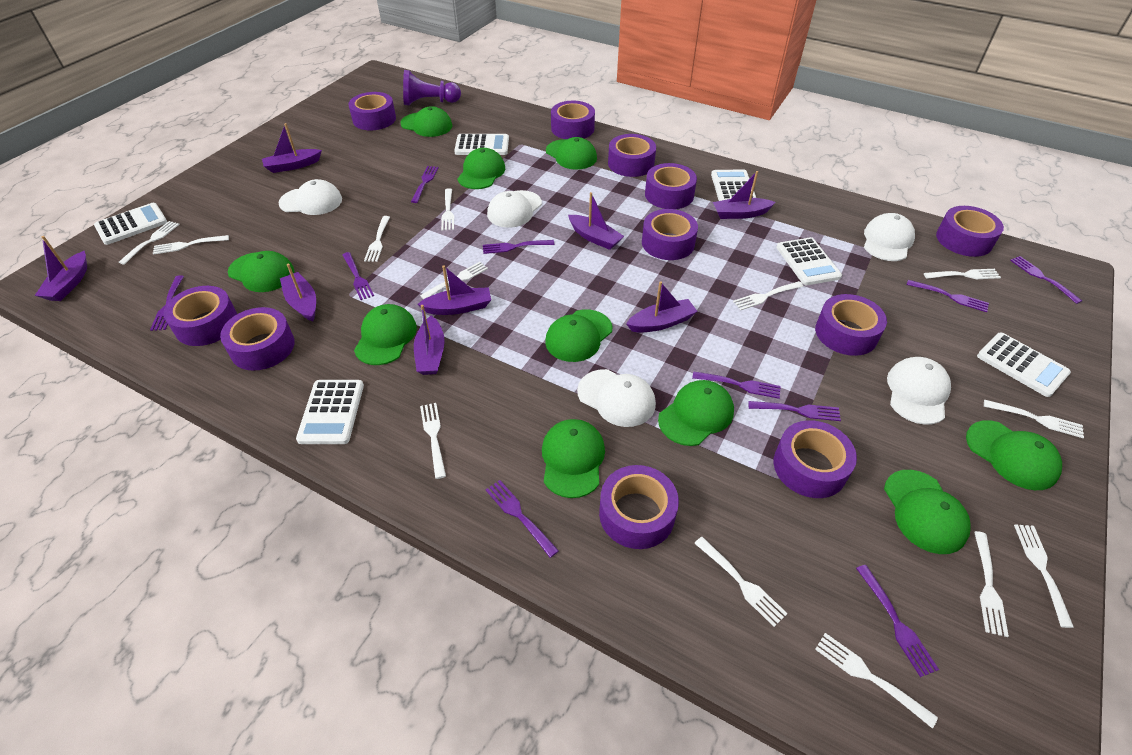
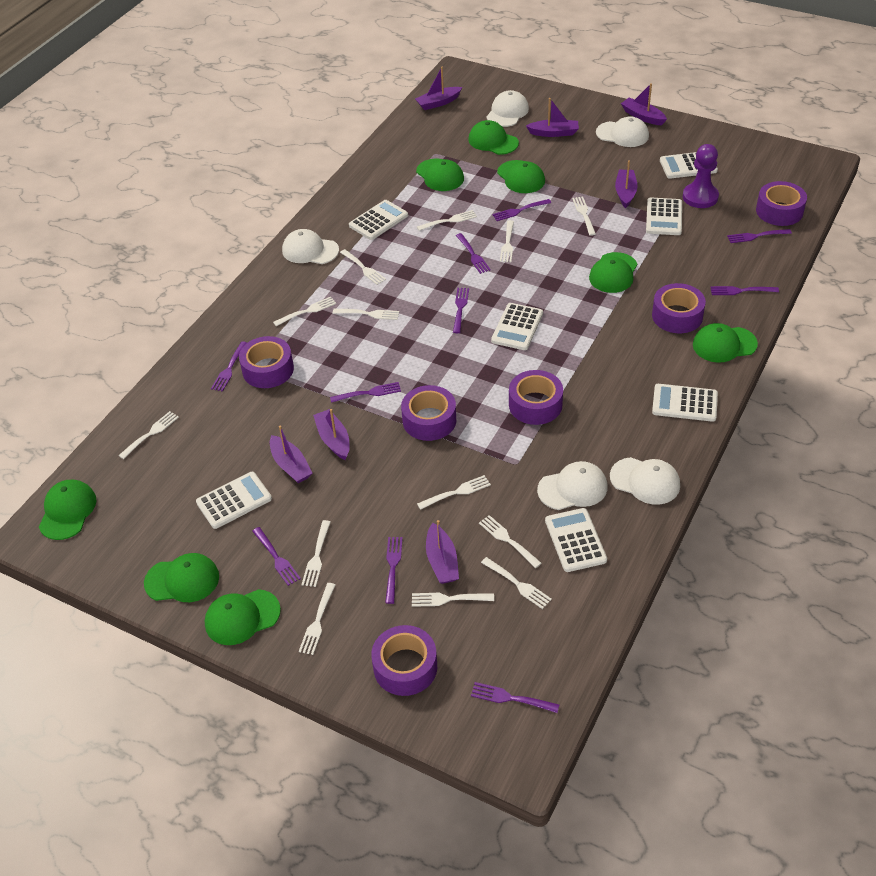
green cap: 10 -> 8
purple boat: 8 -> 7
purple tape: 11 -> 6
white calculator: 6 -> 7

